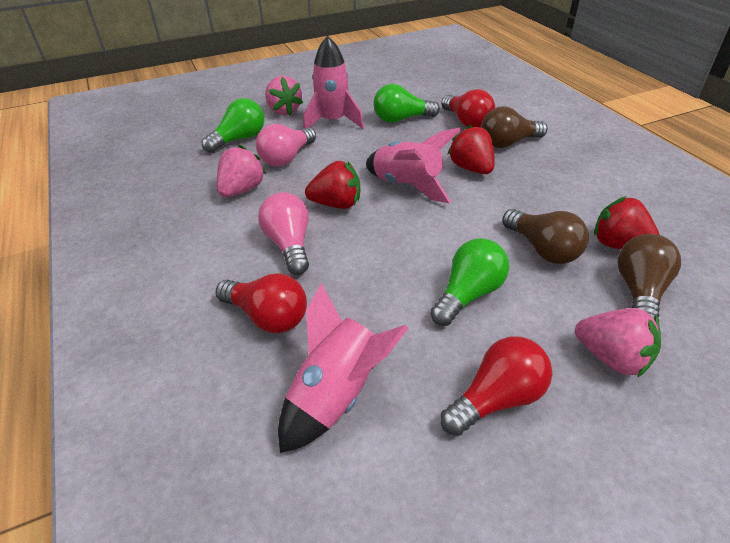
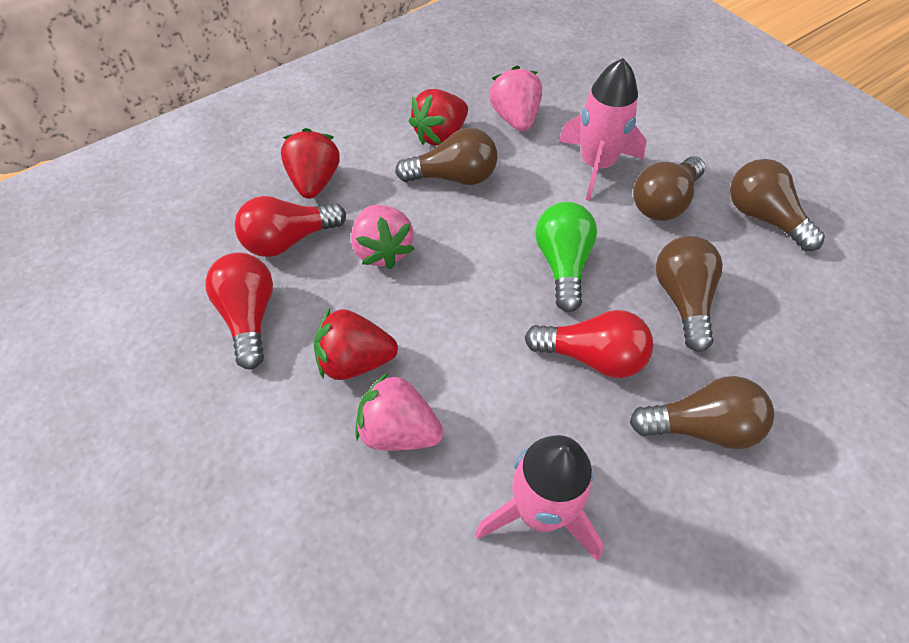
brown light bulb: 3 -> 5
green light bulb: 3 -> 1
pink light bulb: 2 -> 0
pink rocket: 3 -> 2

